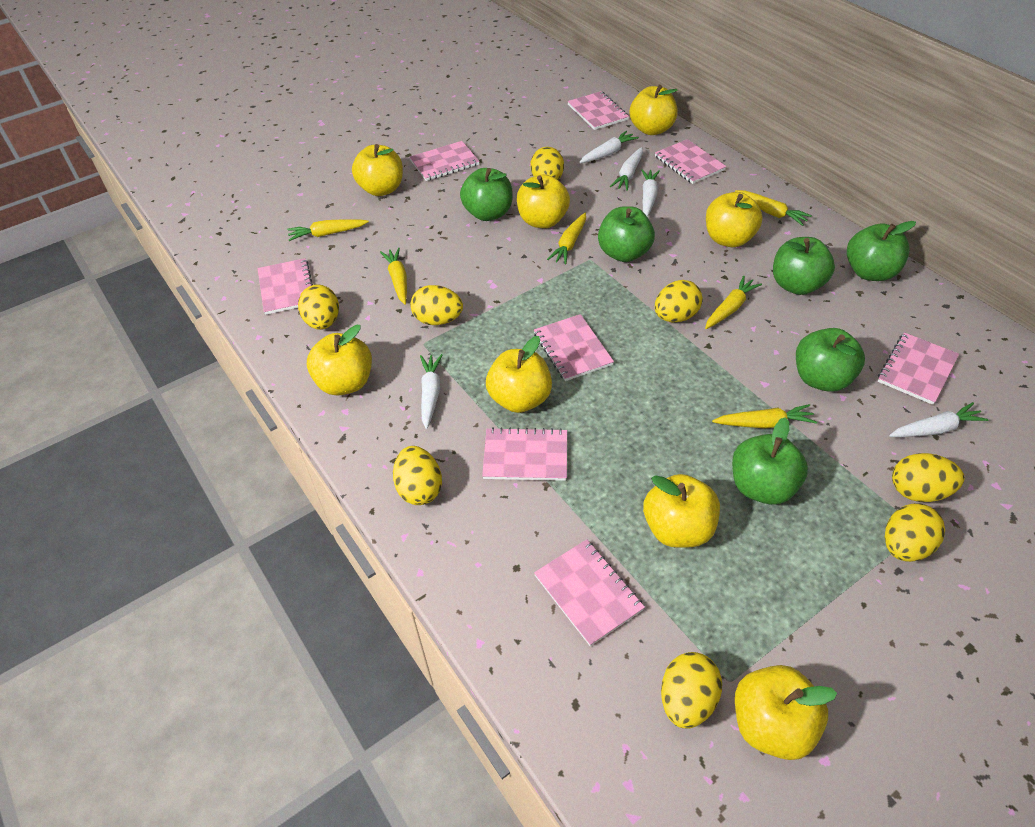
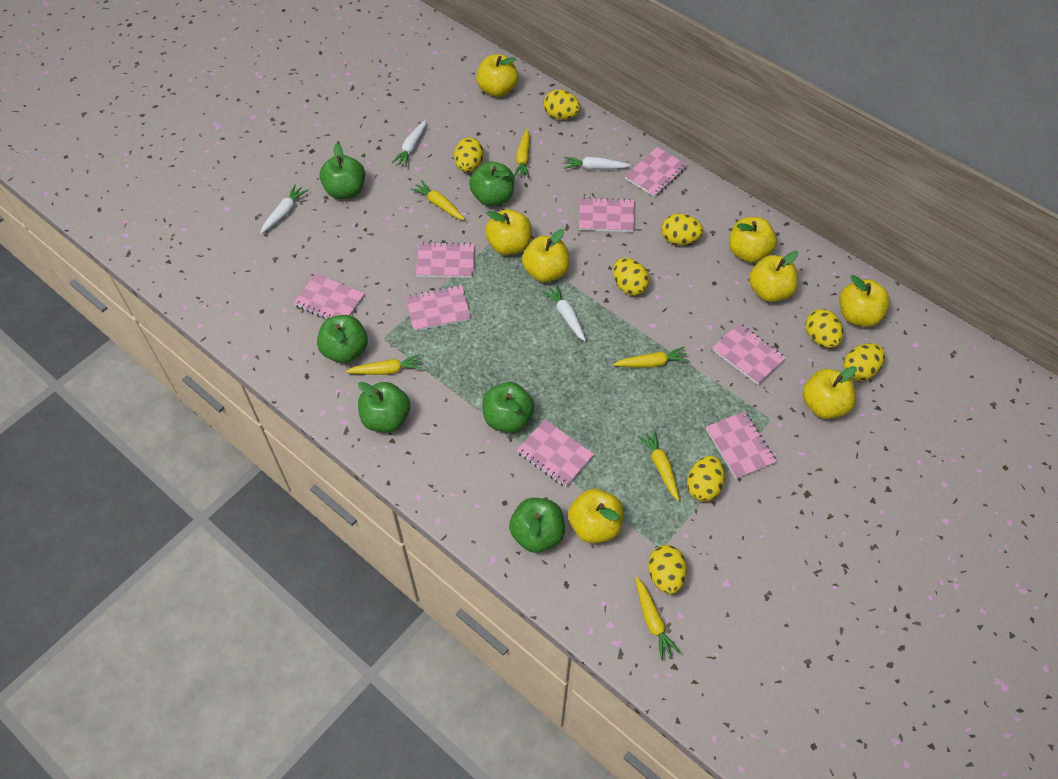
white carrot: 5 -> 4

